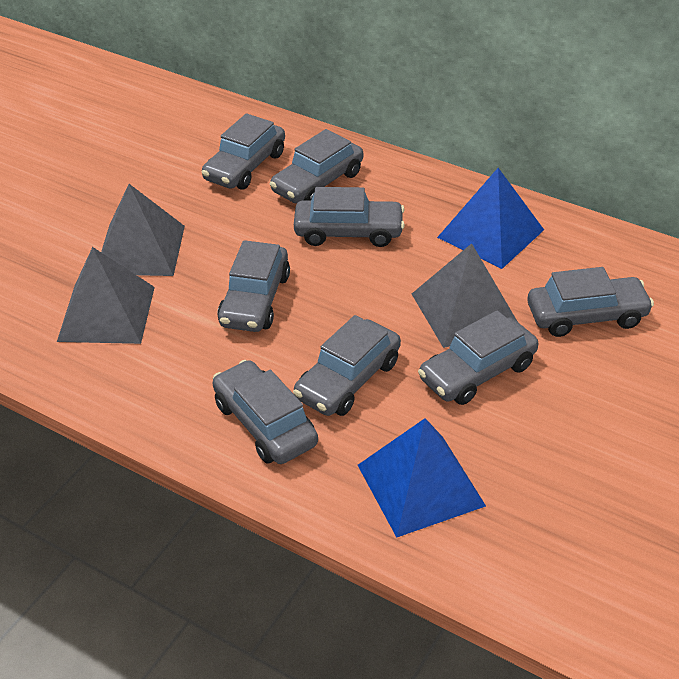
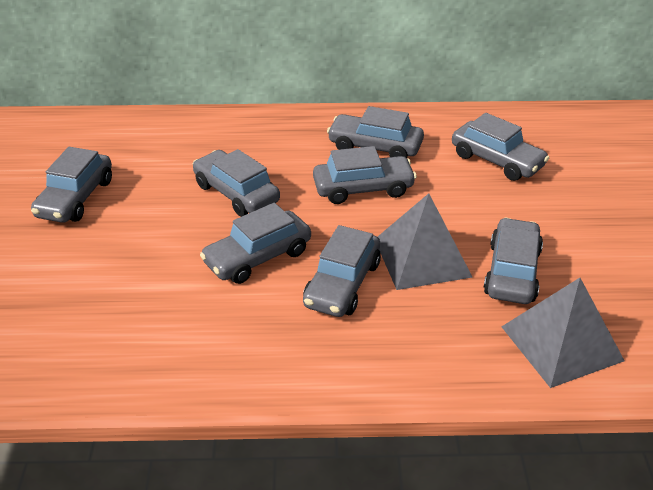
blue pyramid: 2 -> 0
grey pyramid: 3 -> 2

